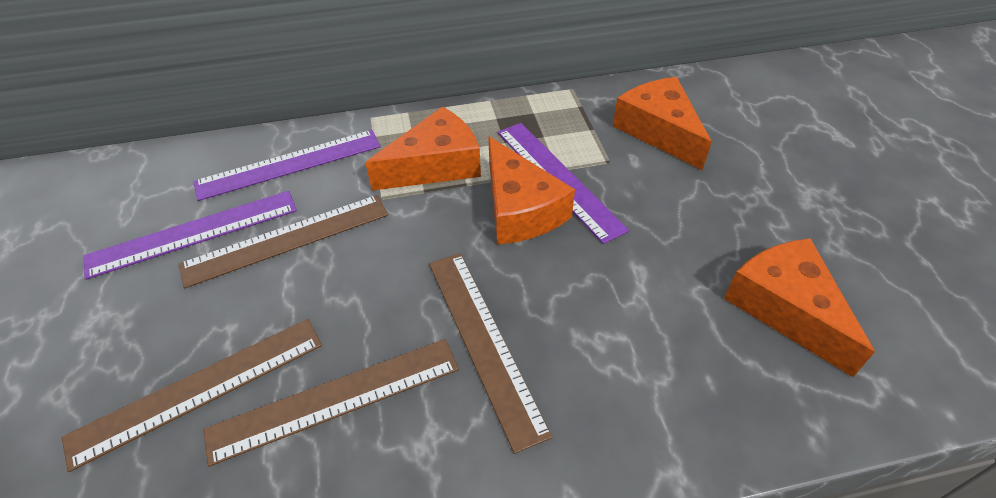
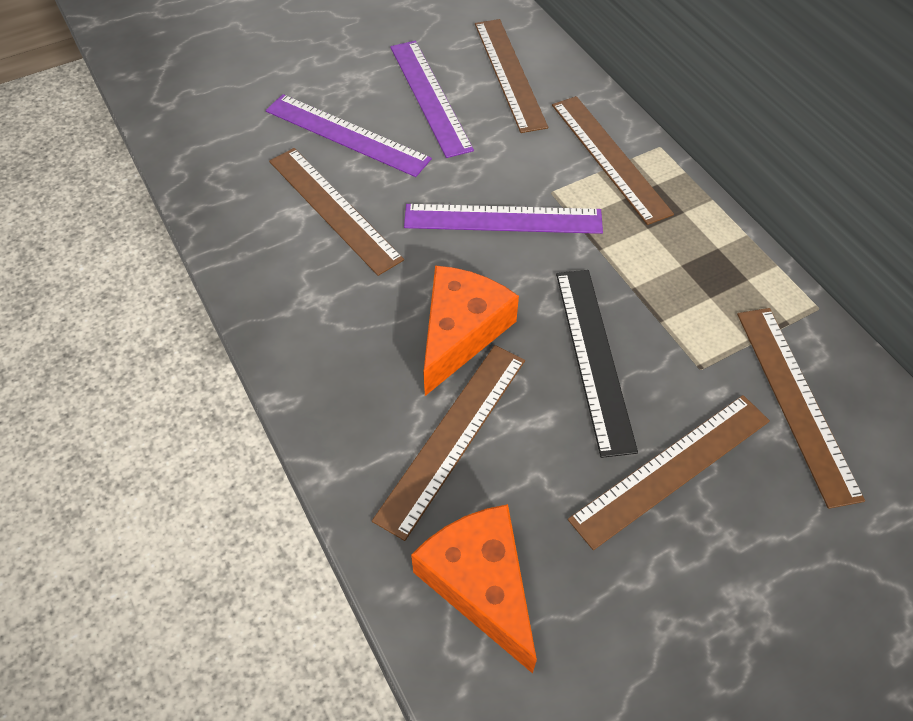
black ruler: 0 -> 1
brown ruler: 4 -> 6
orange cheese: 4 -> 2

